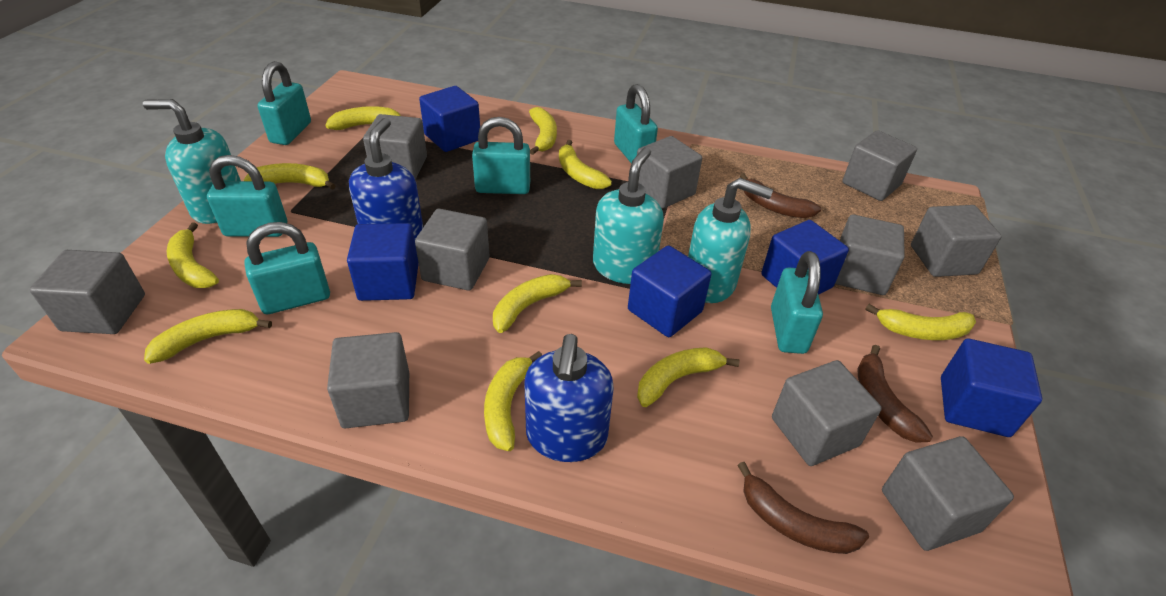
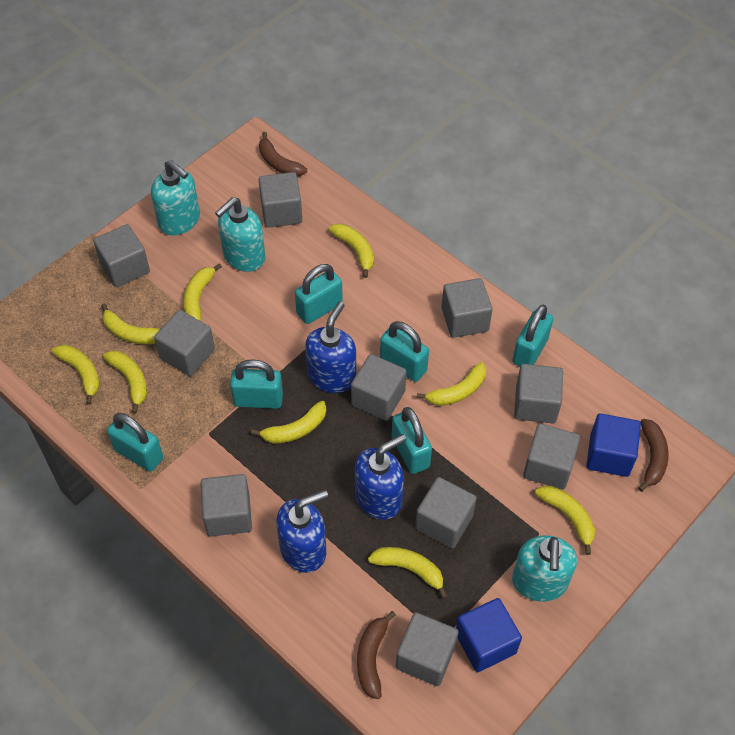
blue cube: 5 -> 2
blue soap dispenser: 2 -> 3
yellow banana: 10 -> 9

